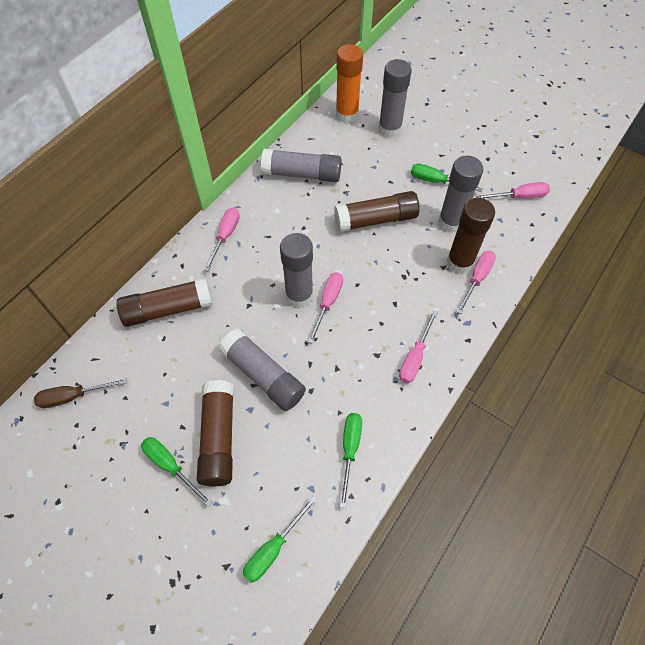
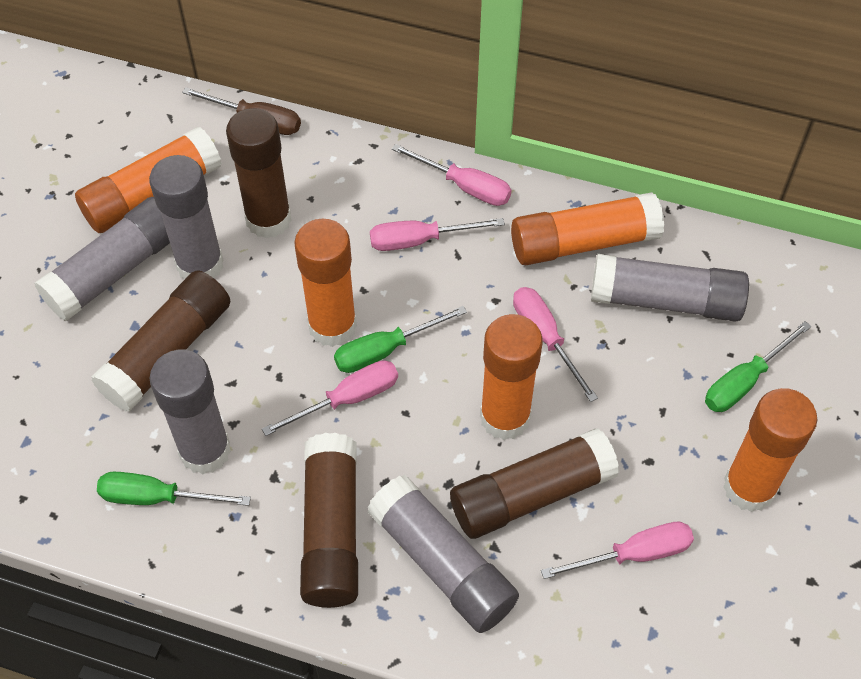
green screwdriver: 4 -> 3
orange glue stick: 1 -> 5

